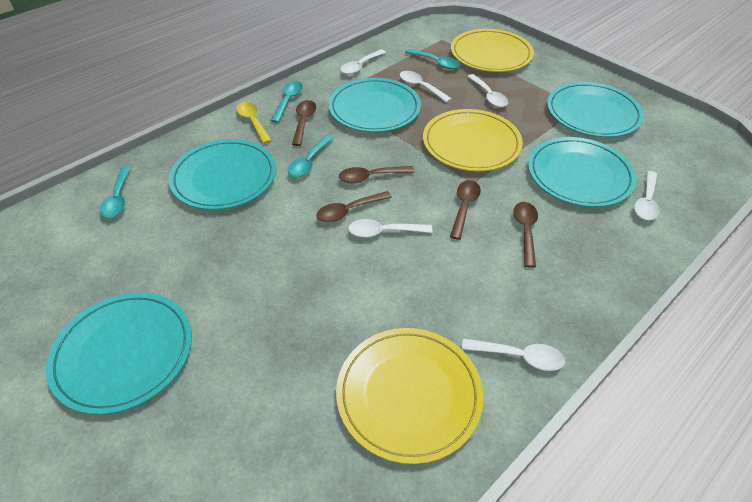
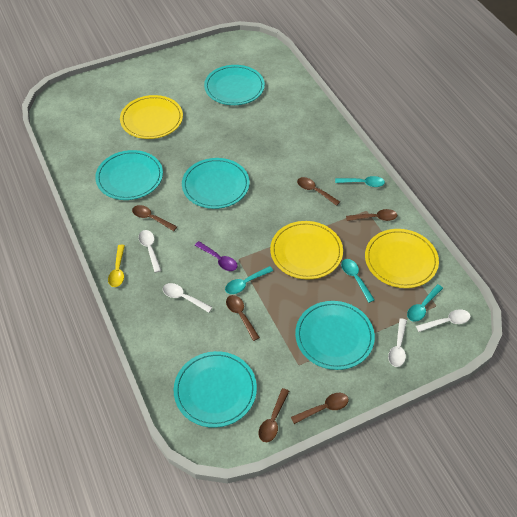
brown spoon: 5 -> 6
purple spoon: 0 -> 1
white spoon: 6 -> 4

